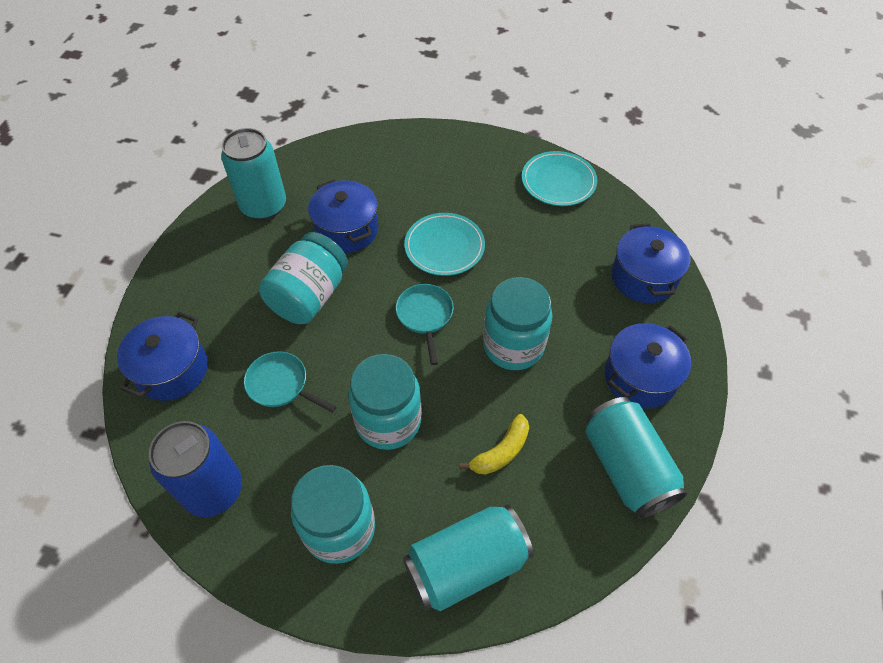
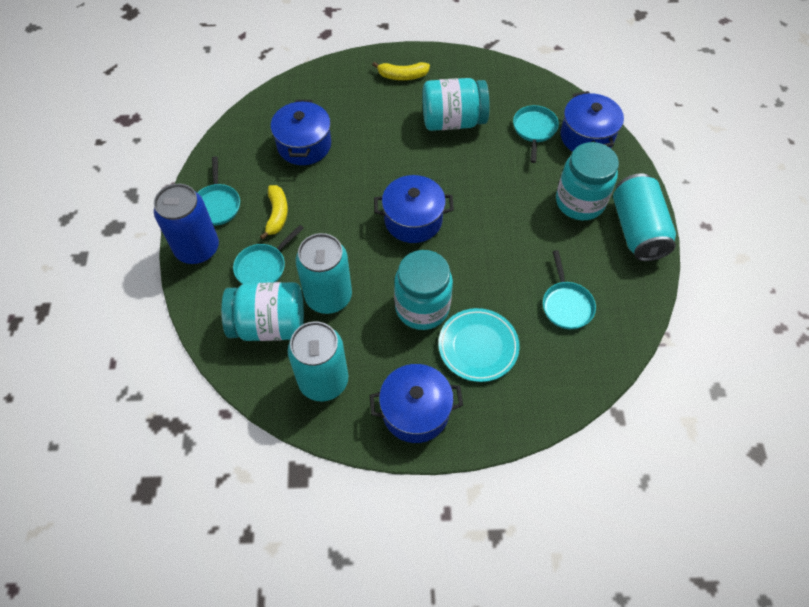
turquoise pan: 2 -> 4
turquoise plate: 2 -> 1
yellow banana: 1 -> 2

